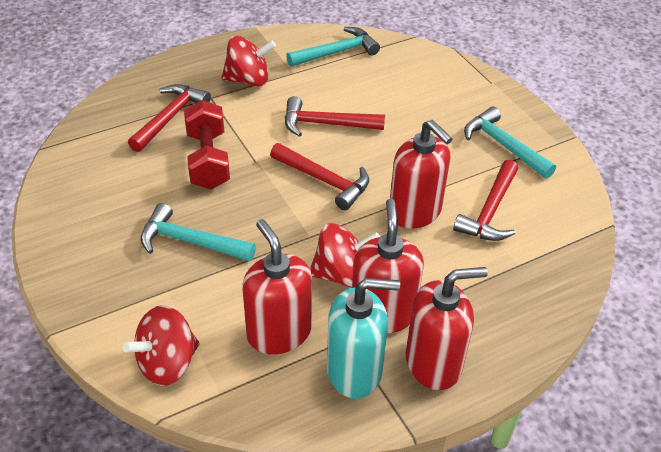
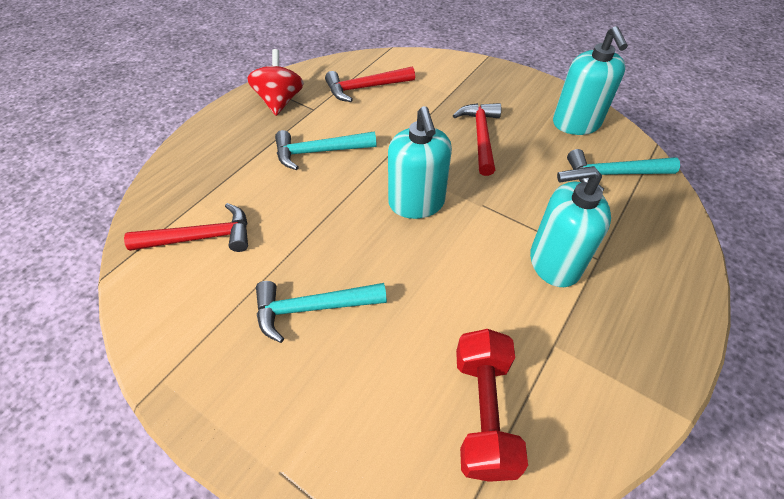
red hammer: 4 -> 3
red soap dispenser: 4 -> 0
red spinning top: 3 -> 1
turquoise soap dispenser: 1 -> 3

